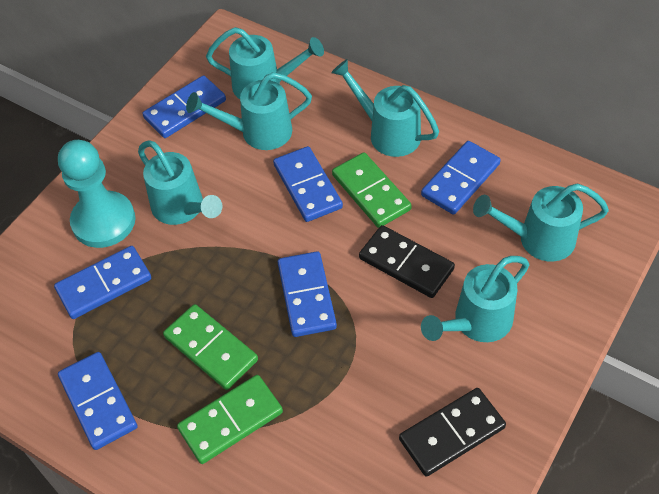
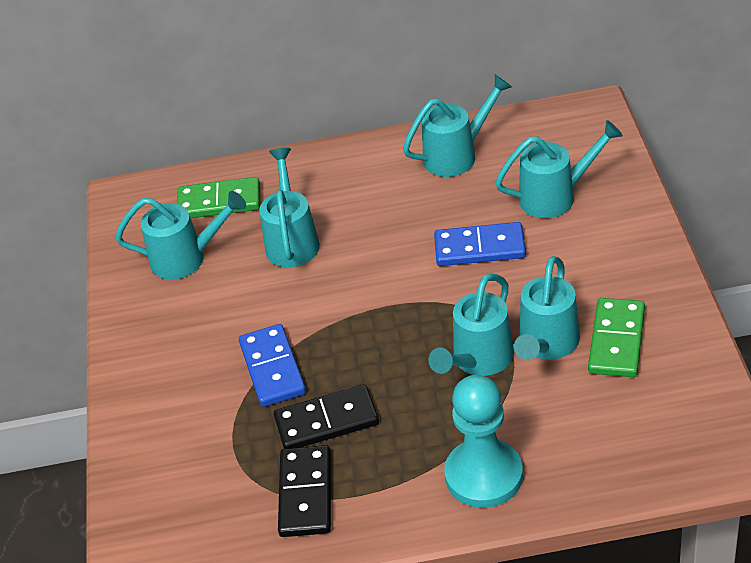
blue domino: 6 -> 2
green domino: 3 -> 2

